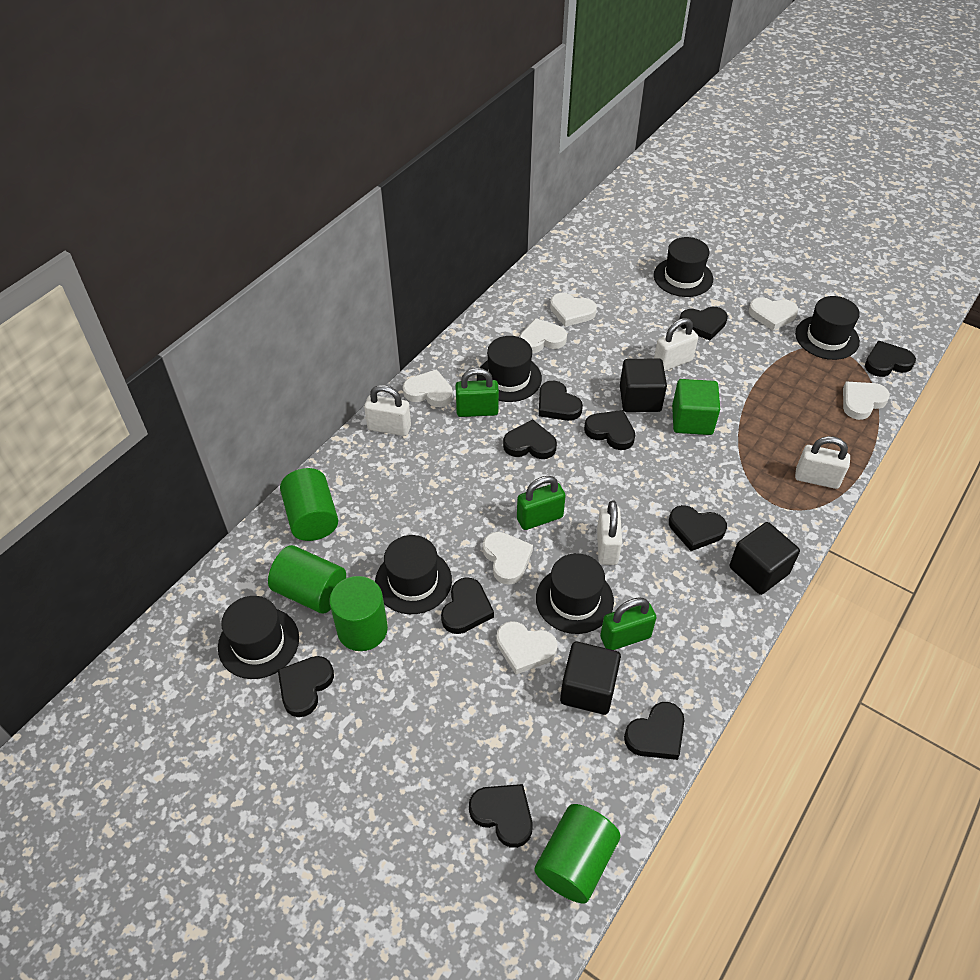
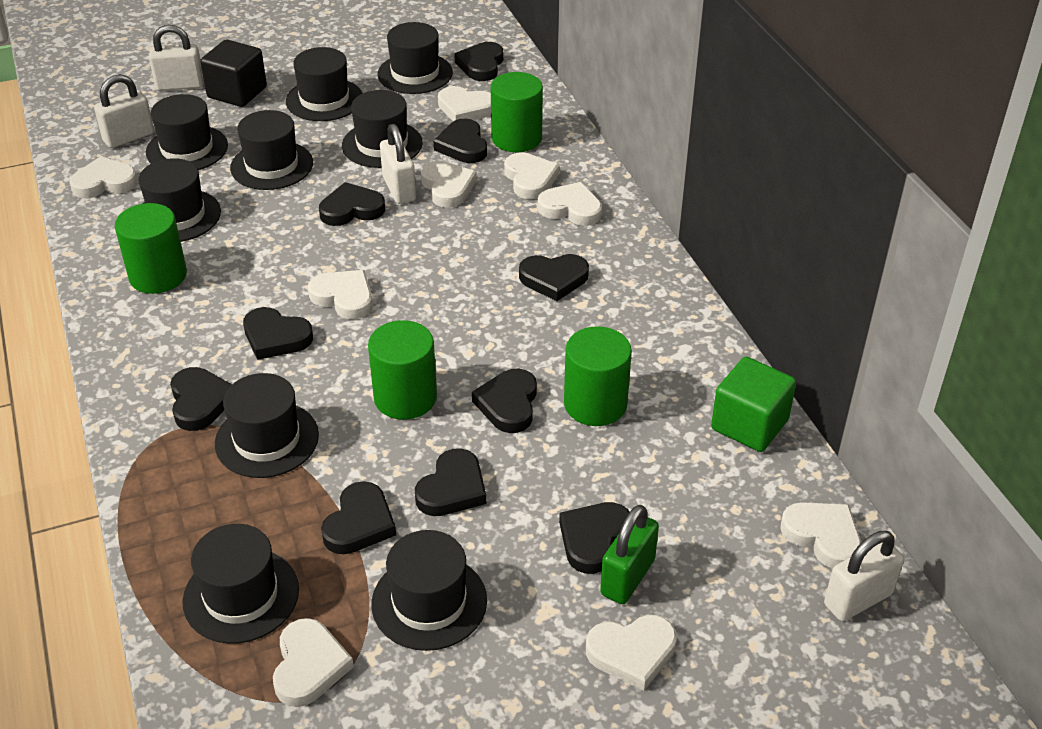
black cube: 3 -> 1
black hat: 6 -> 9
green padlock: 3 -> 1
white heart: 7 -> 9

